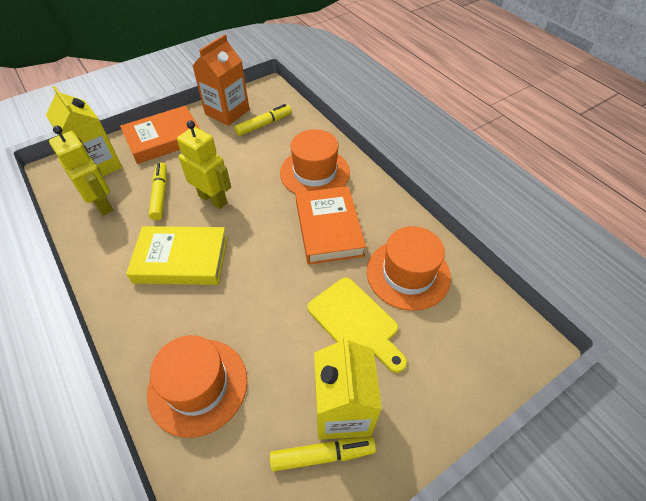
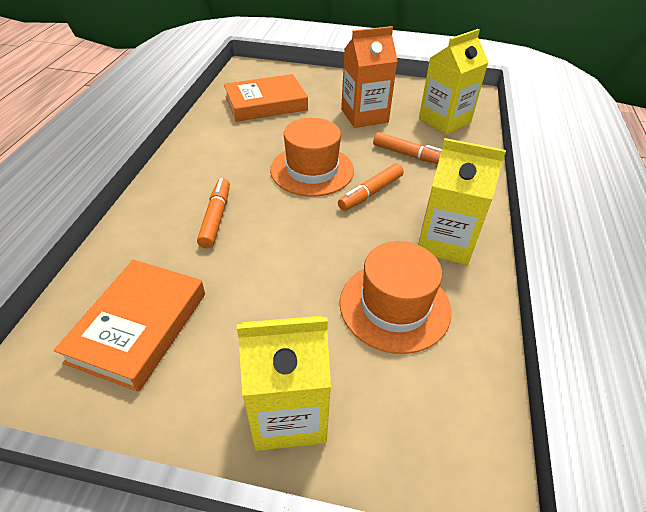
orange hat: 3 -> 2
orange marker: 0 -> 3
yellow book: 1 -> 0
yellow carton: 2 -> 3
yellow cutting board: 1 -> 0
yellow marker: 3 -> 0
yellow robot: 2 -> 0

